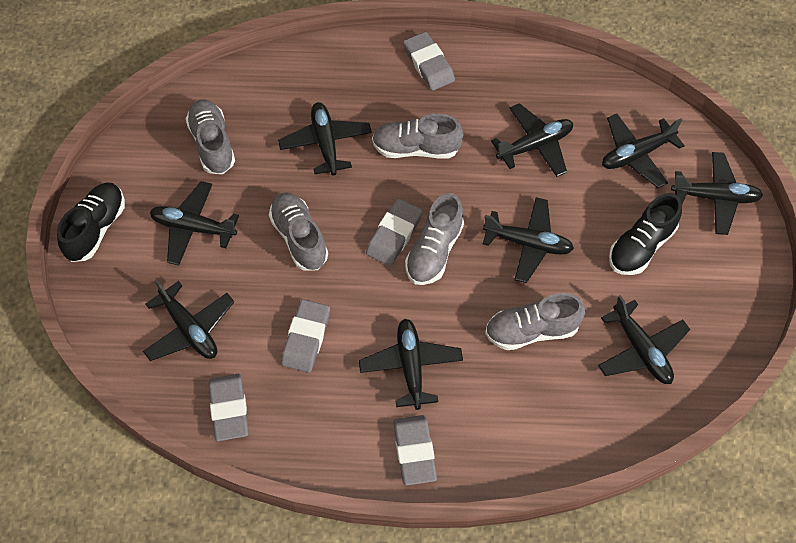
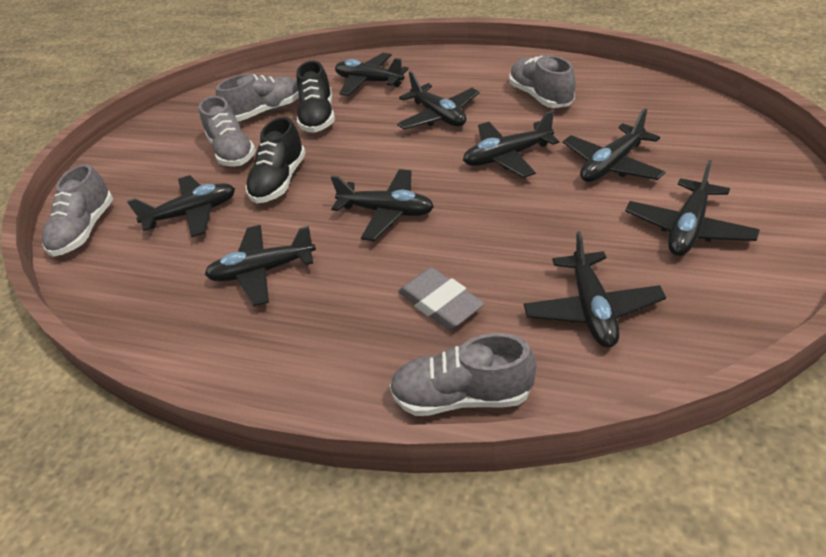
grey eraser: 5 -> 1

